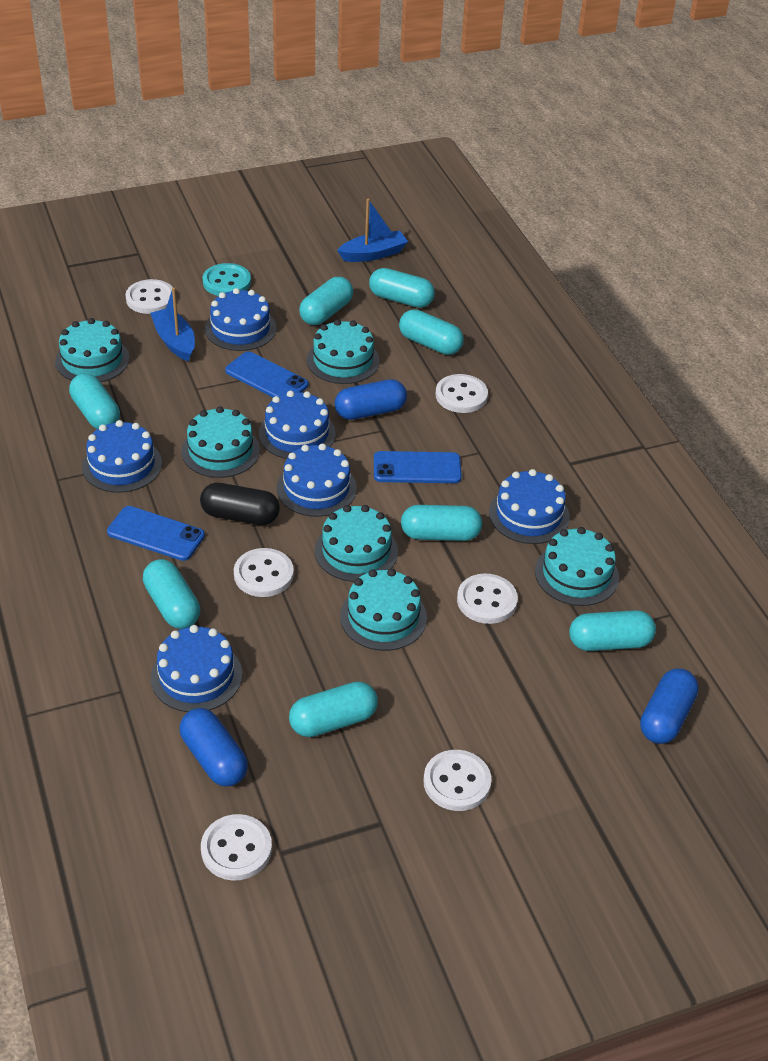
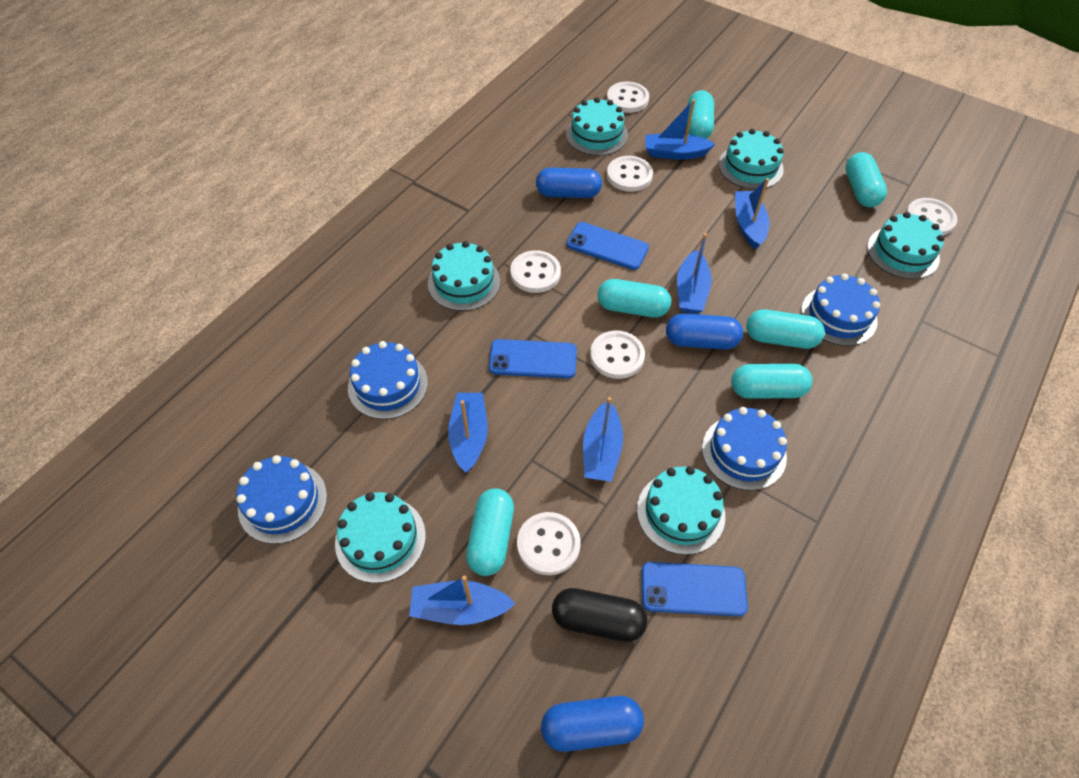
blue boat: 2 -> 6
blue cake: 6 -> 4
turquoise button: 1 -> 0
turquoise capsule: 8 -> 6

